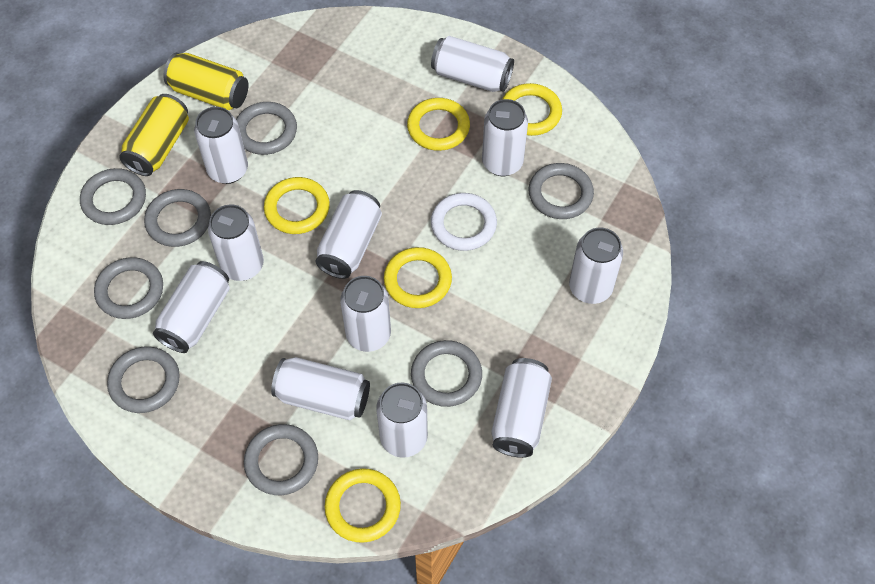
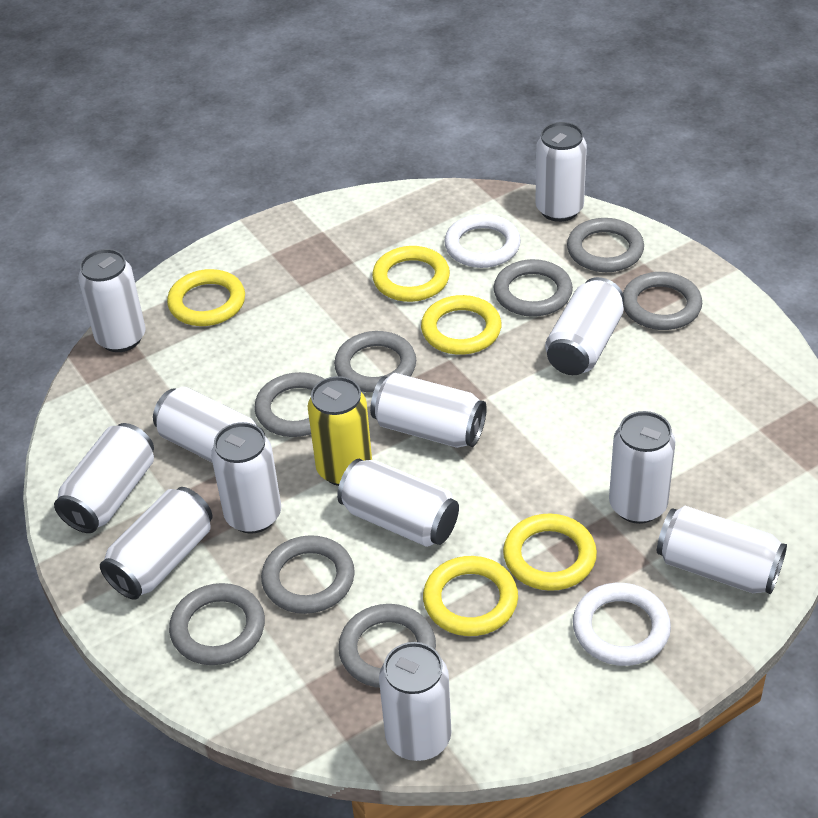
white can: 11 -> 12
white ring: 1 -> 2
yellow can: 2 -> 1

